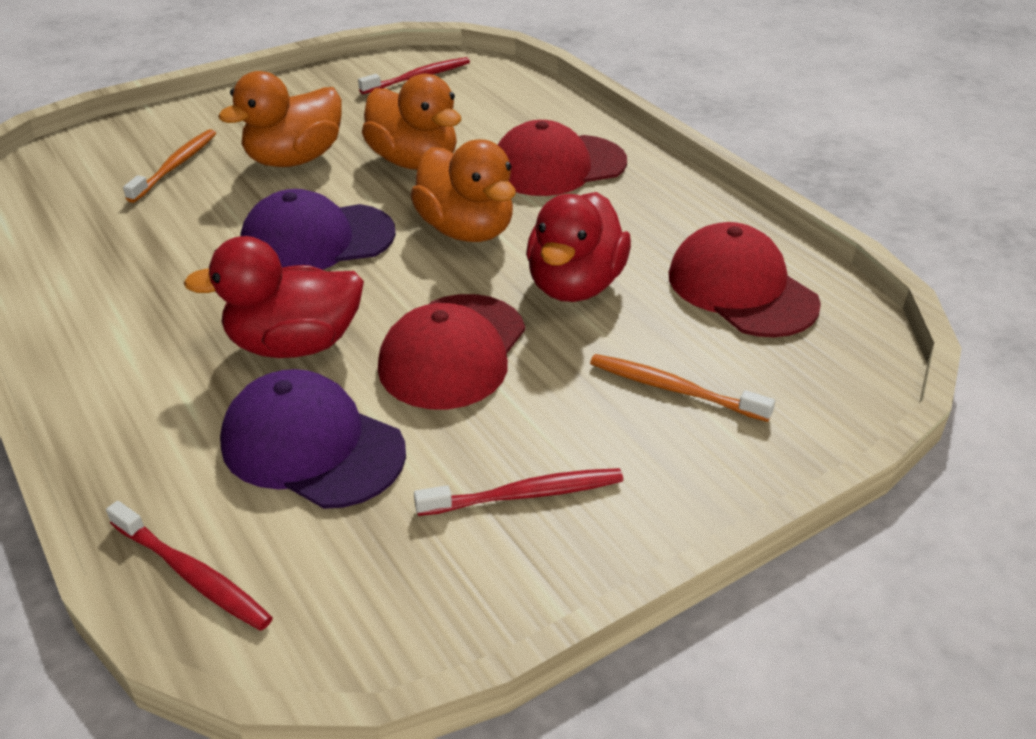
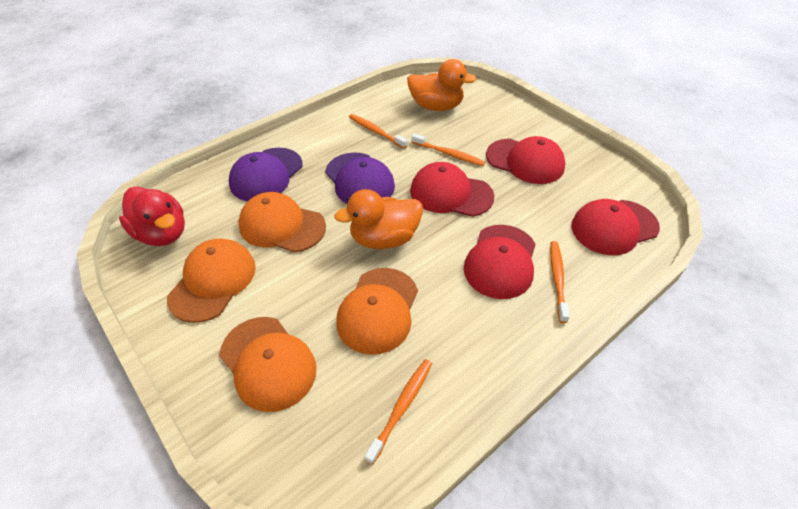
orange cap: 0 -> 4
orange duck: 3 -> 2
orange toothbrush: 2 -> 4
red cap: 3 -> 4
red duck: 2 -> 1
red toothbrush: 3 -> 0

